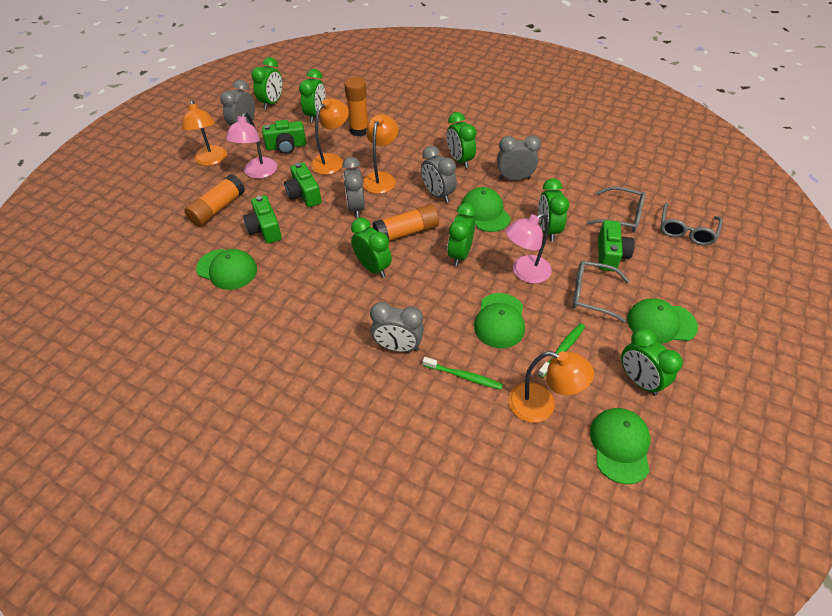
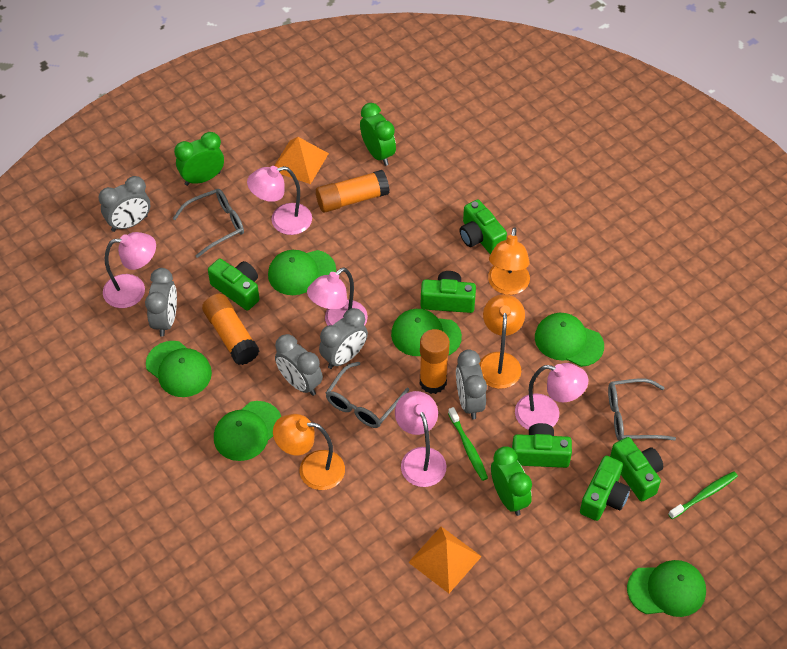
green camera: 4 -> 6
green cap: 5 -> 6
green clock: 7 -> 3
orange lamp: 4 -> 3
orange pyramid: 0 -> 2
pink lamp: 2 -> 5

